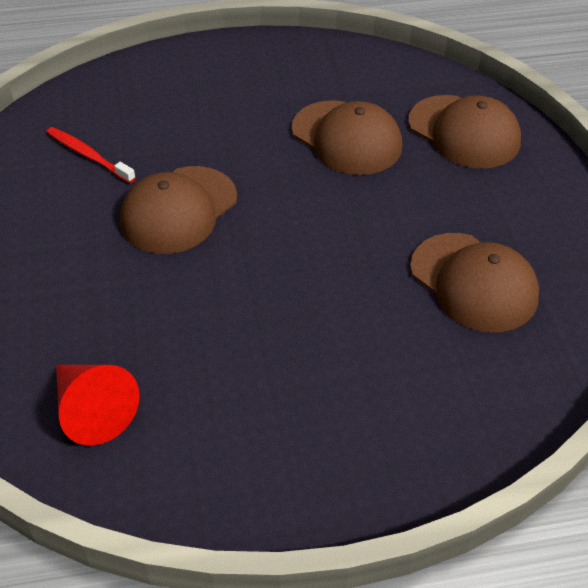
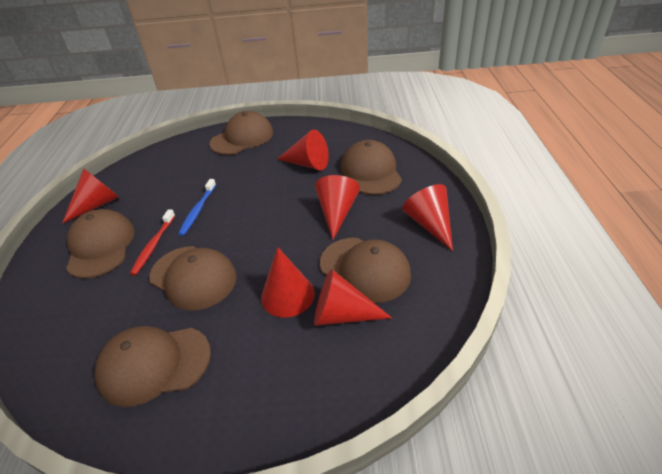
blue toothbrush: 0 -> 1
brown cap: 4 -> 6
red cone: 1 -> 6

